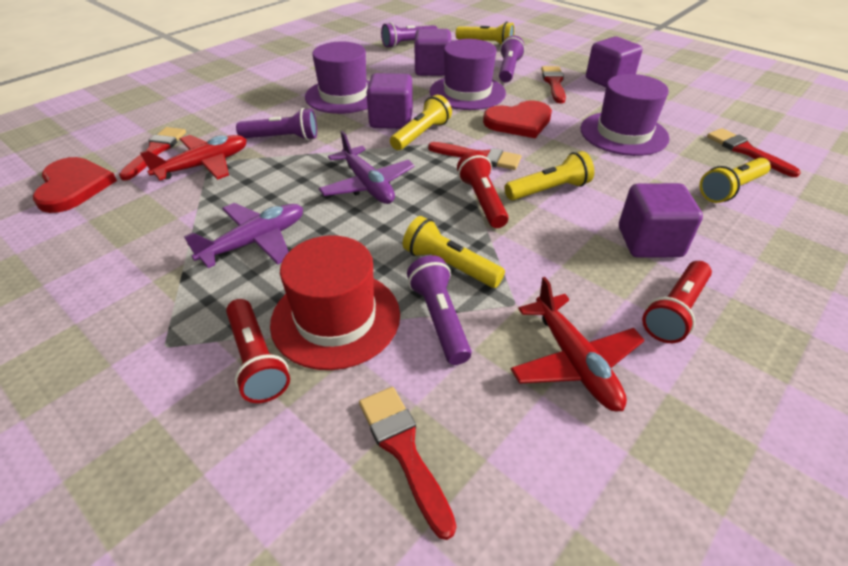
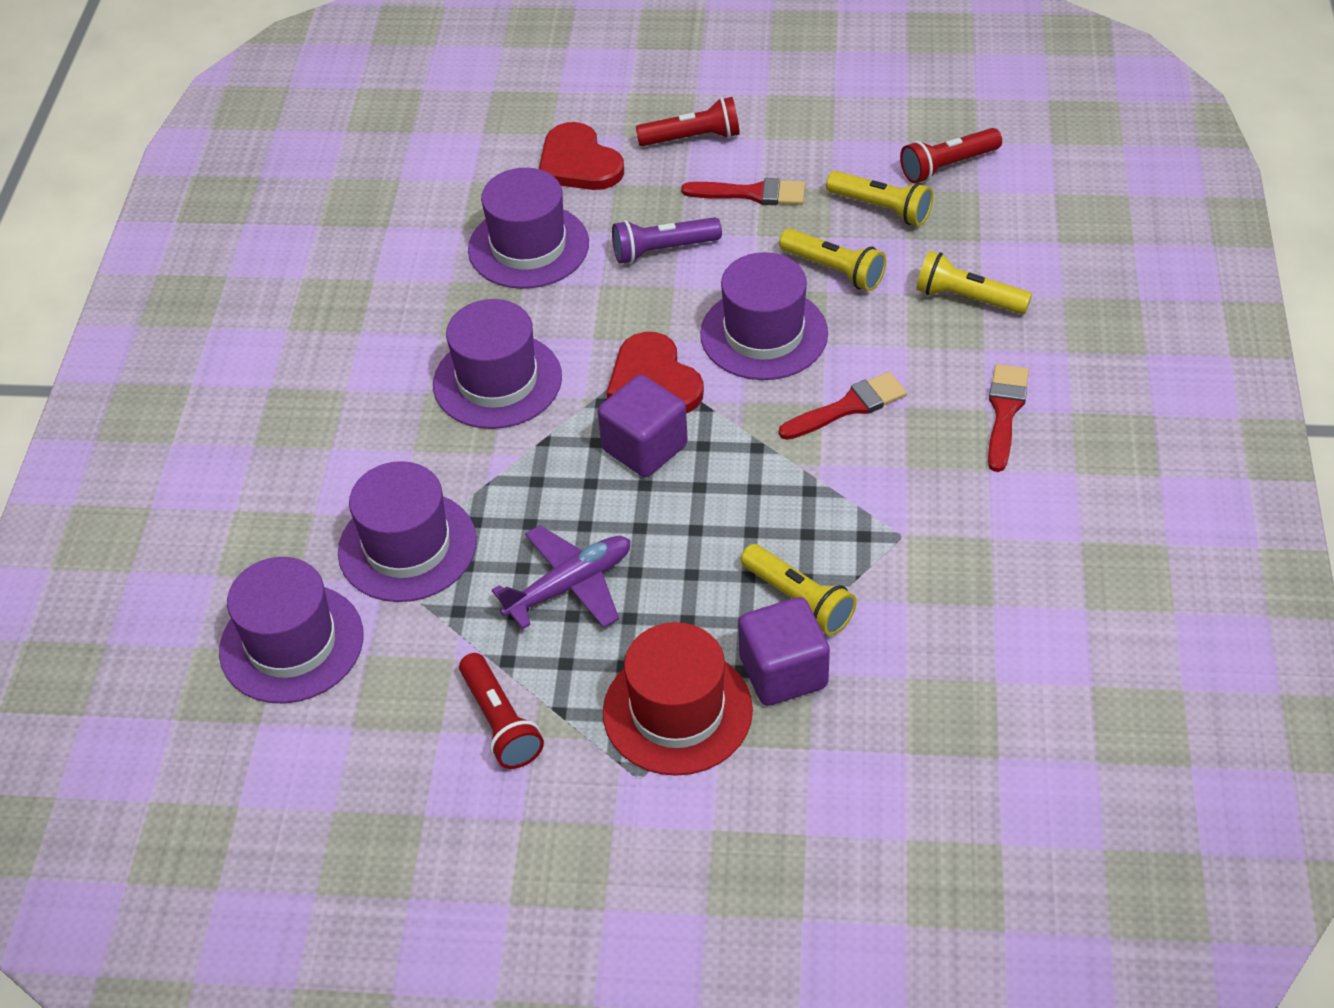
purple cube: 4 -> 2
purple flashlight: 4 -> 1
purple hat: 3 -> 5
purple plane: 2 -> 1
red brush: 5 -> 3
red plane: 2 -> 0
yellow flashlight: 5 -> 4

